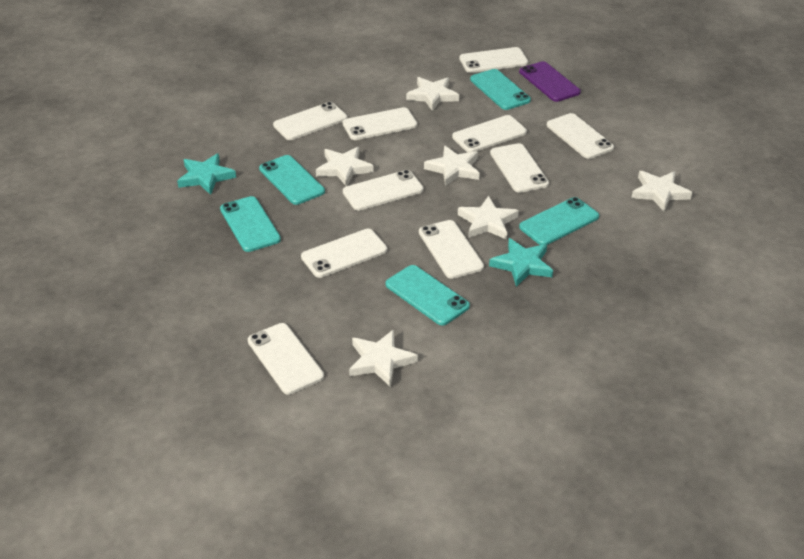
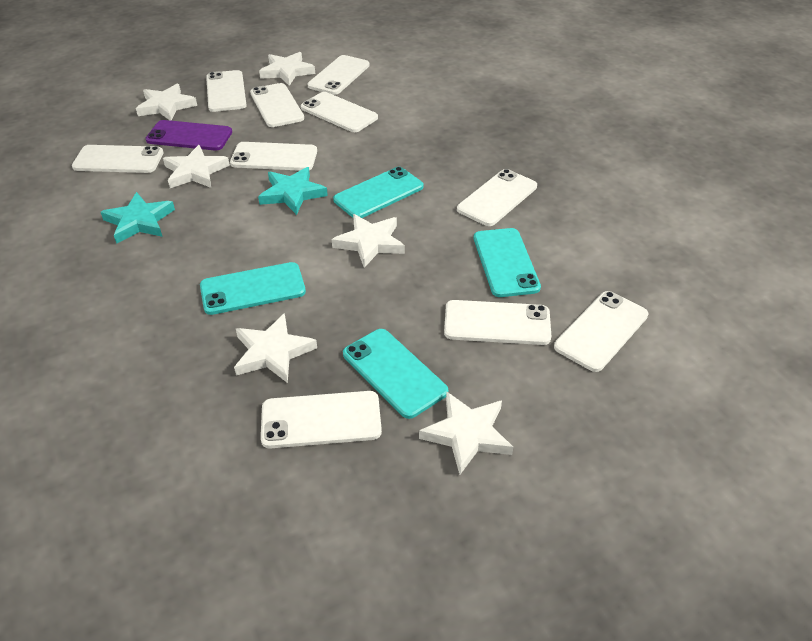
turquoise phone: 5 -> 4

